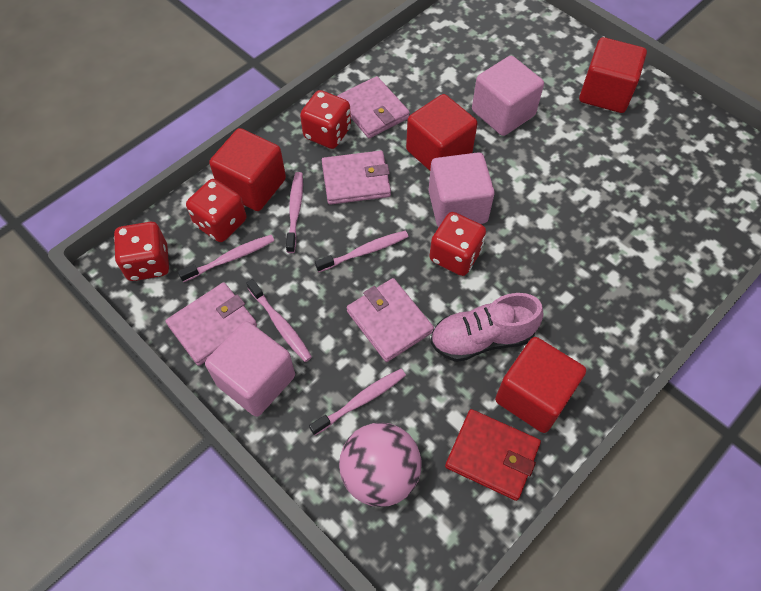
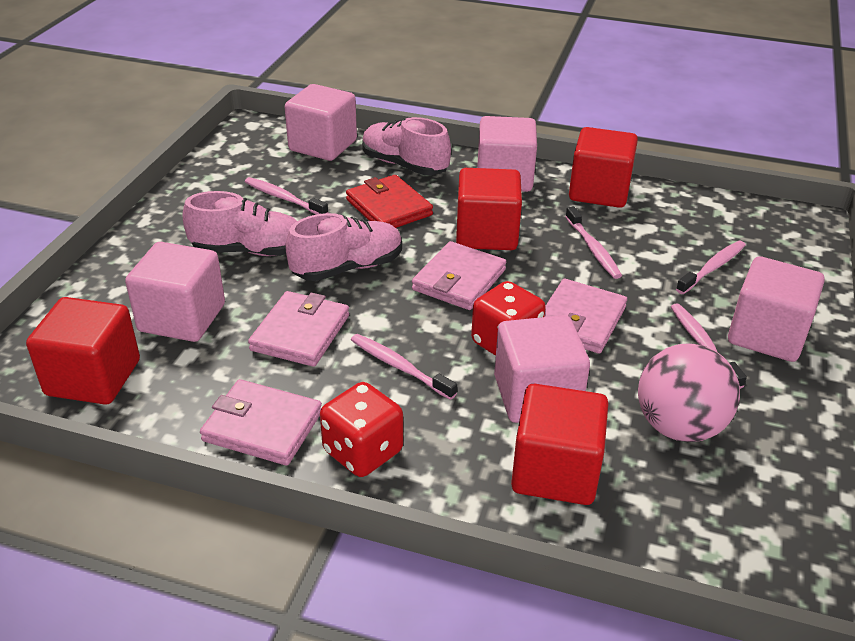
pink cube: 3 -> 5
pink shoe: 1 -> 3
red dice: 4 -> 2

